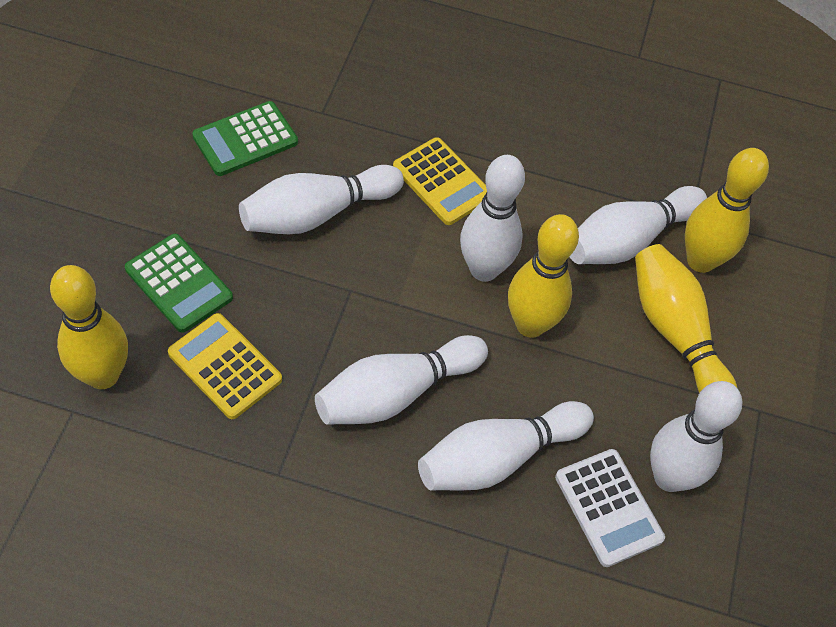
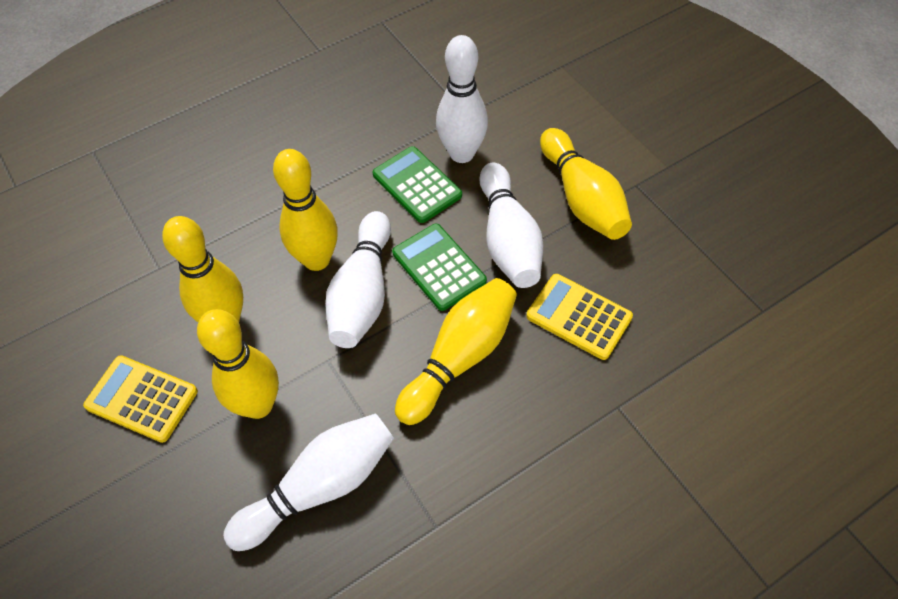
white bowling pin: 6 -> 4
white calculator: 1 -> 0
yellow bowling pin: 4 -> 5

